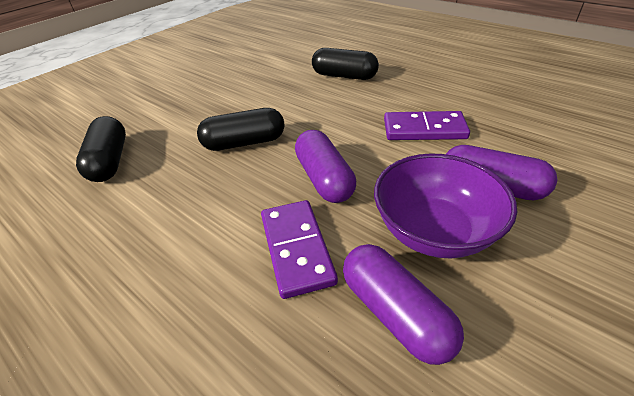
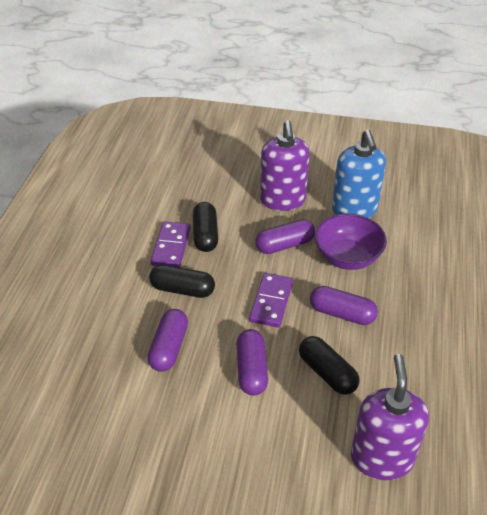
blue soap dispenser: 0 -> 1
purple capsule: 3 -> 4
purple soap dispenser: 0 -> 2

